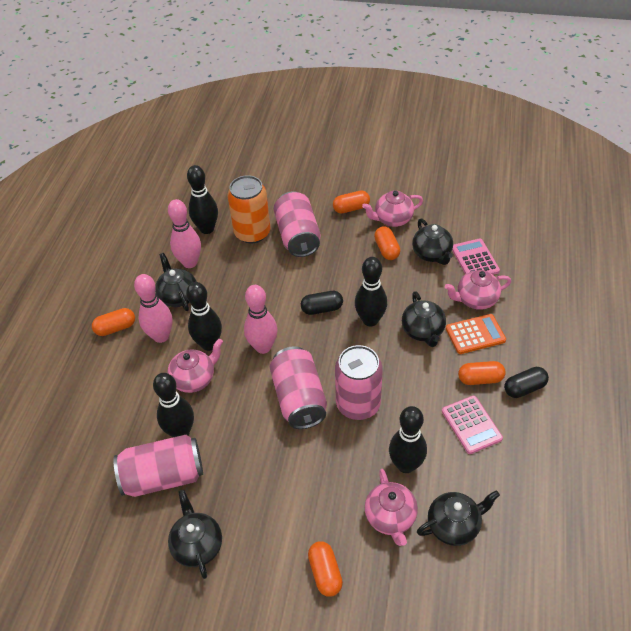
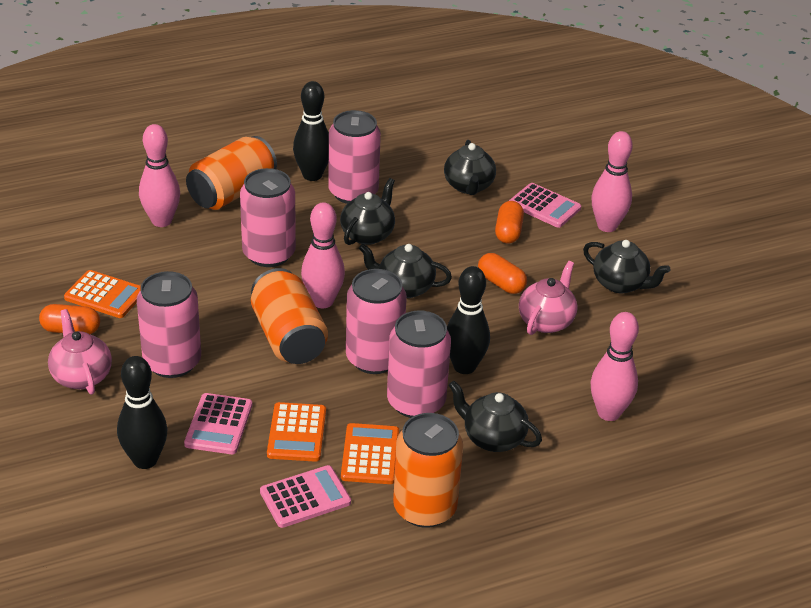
black bowling pin: 5 -> 3
black capsule: 2 -> 0
orange calculator: 1 -> 3
orange can: 1 -> 3
orange capsule: 5 -> 3
pink bowling pin: 3 -> 4
pink calculator: 2 -> 3
pink can: 4 -> 5
pink teapot: 4 -> 2

